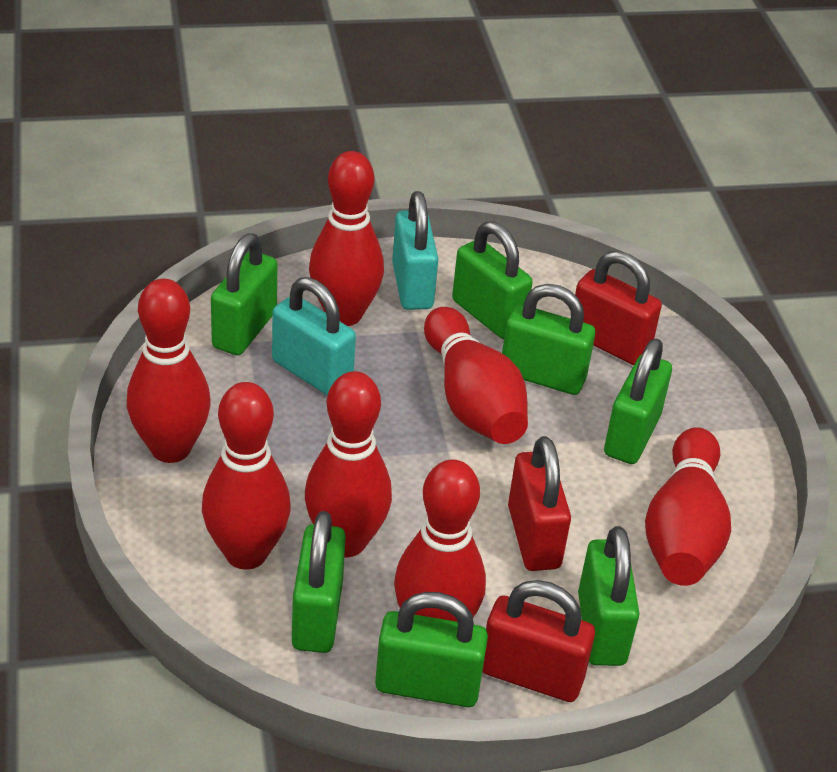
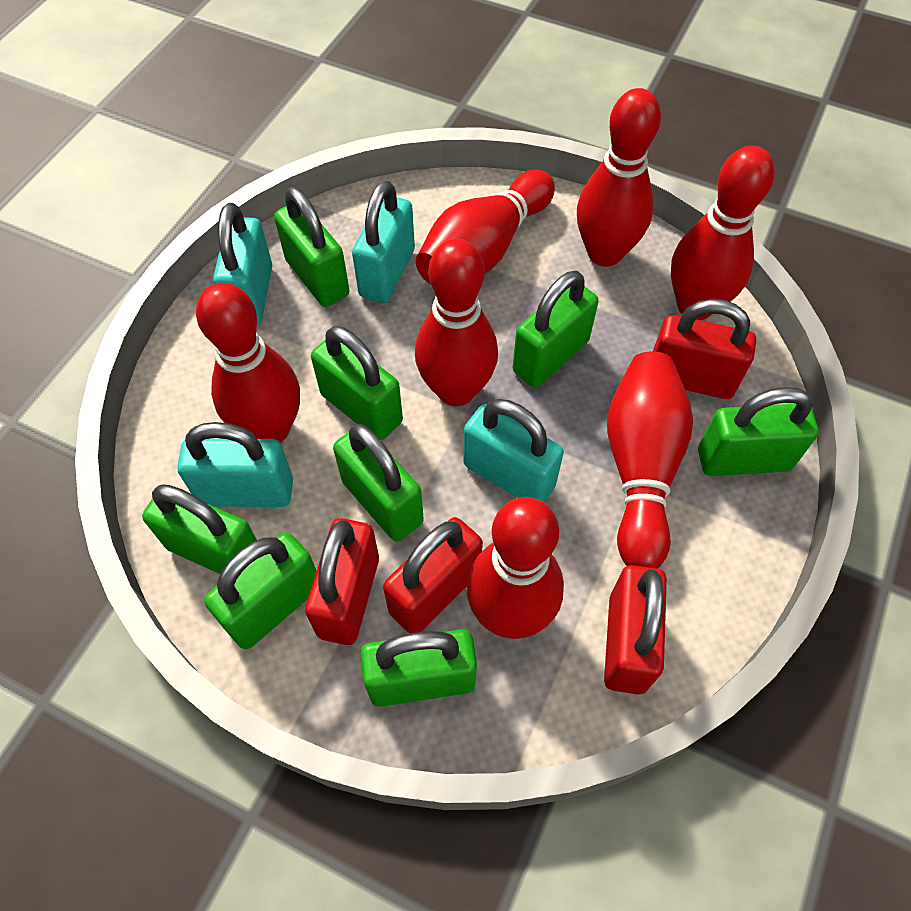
green padlock: 7 -> 8
red padlock: 3 -> 4
turquoise padlock: 2 -> 4

